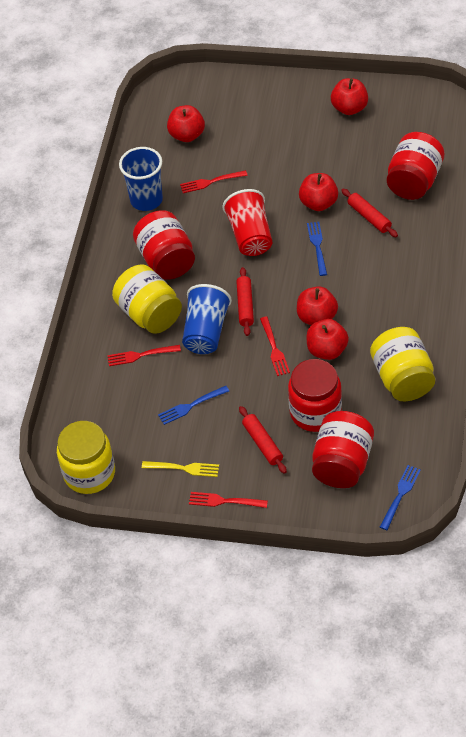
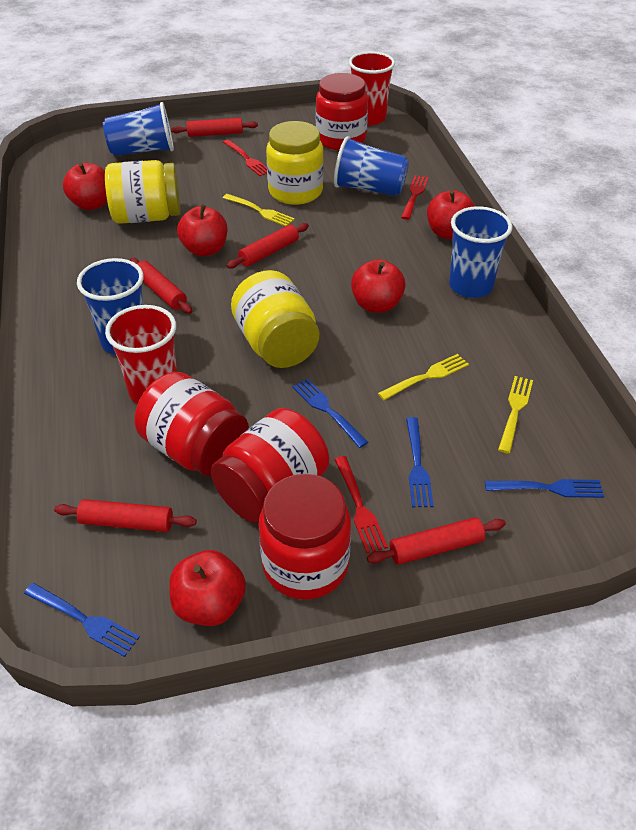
blue cup: 2 -> 4
blue fork: 3 -> 4
red cup: 1 -> 2
red fork: 4 -> 3
red rolling pin: 3 -> 5
yellow fork: 1 -> 3

